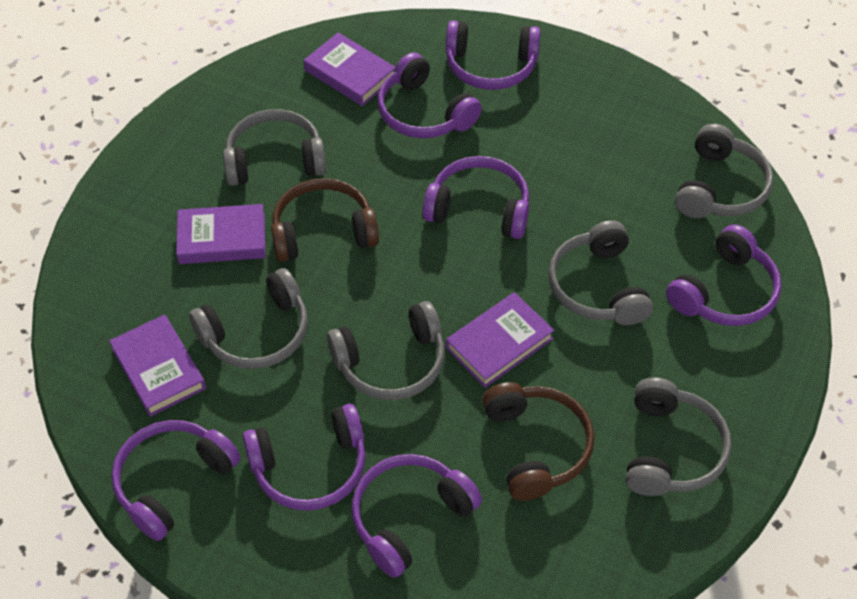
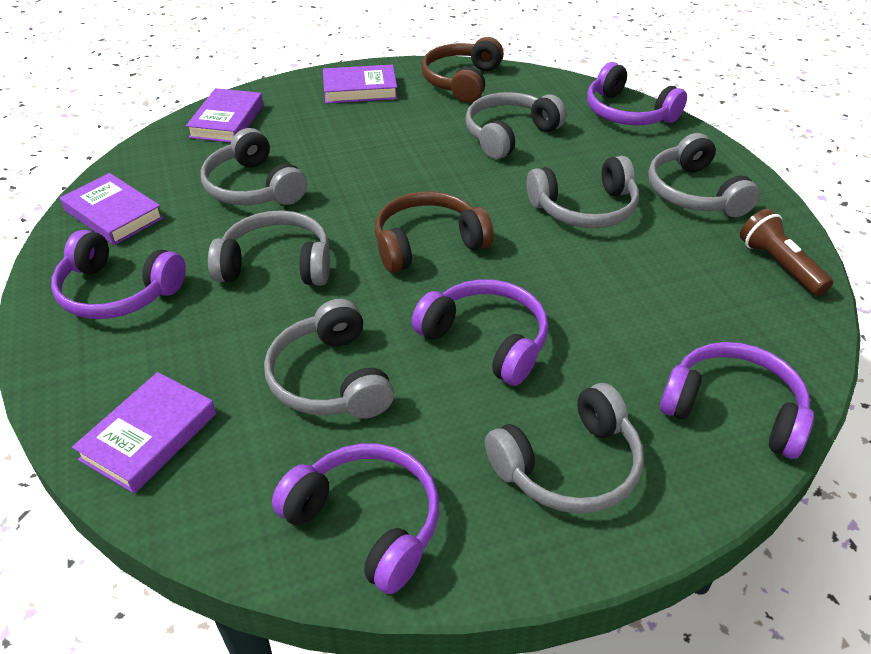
brown flashlight: 0 -> 1
grey headphones: 6 -> 7
purple headphones: 7 -> 5

